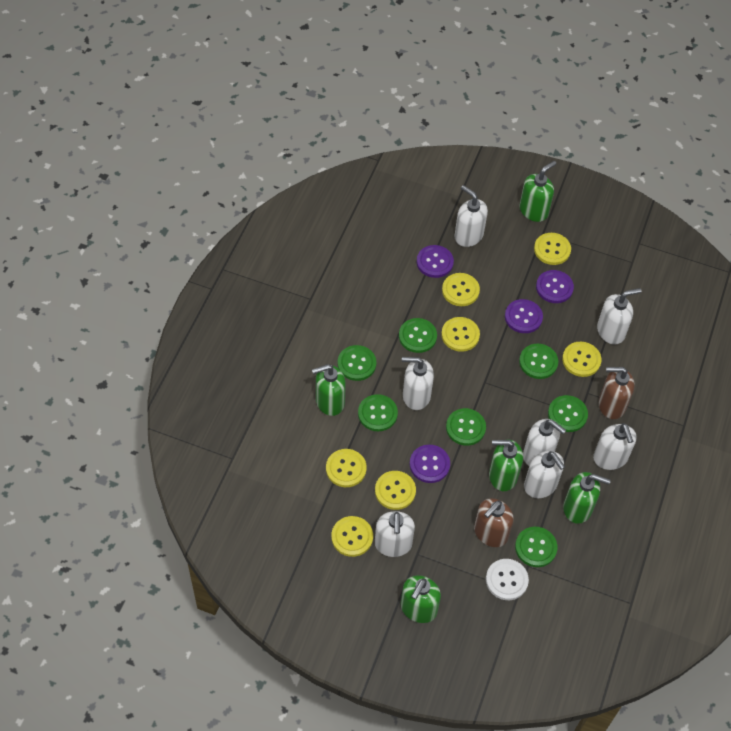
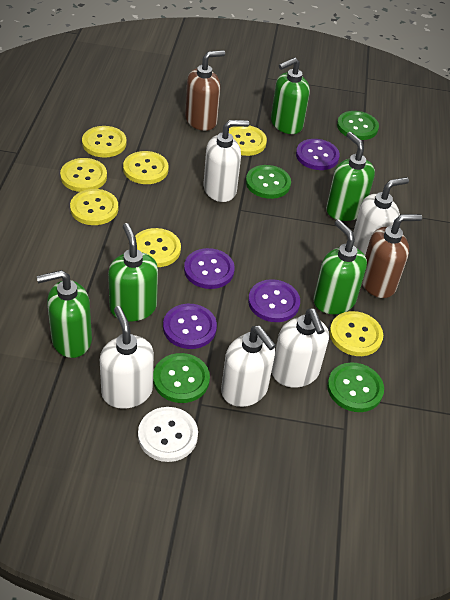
green button: 7 -> 4
white soap dispenser: 7 -> 5

